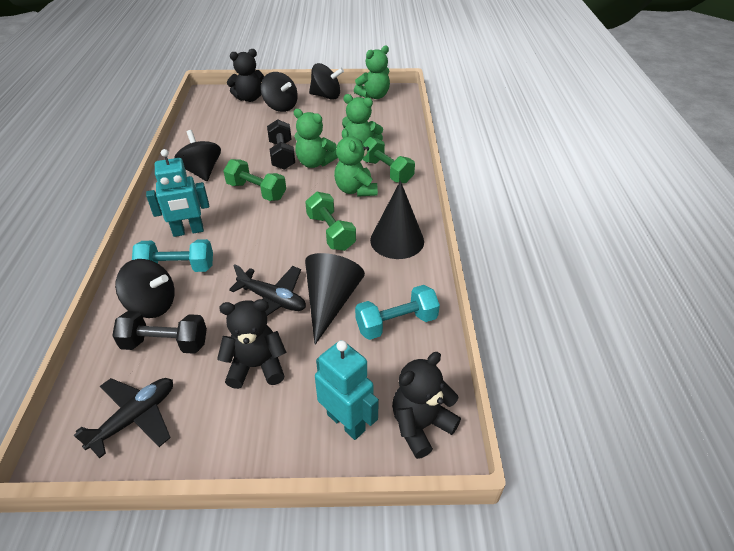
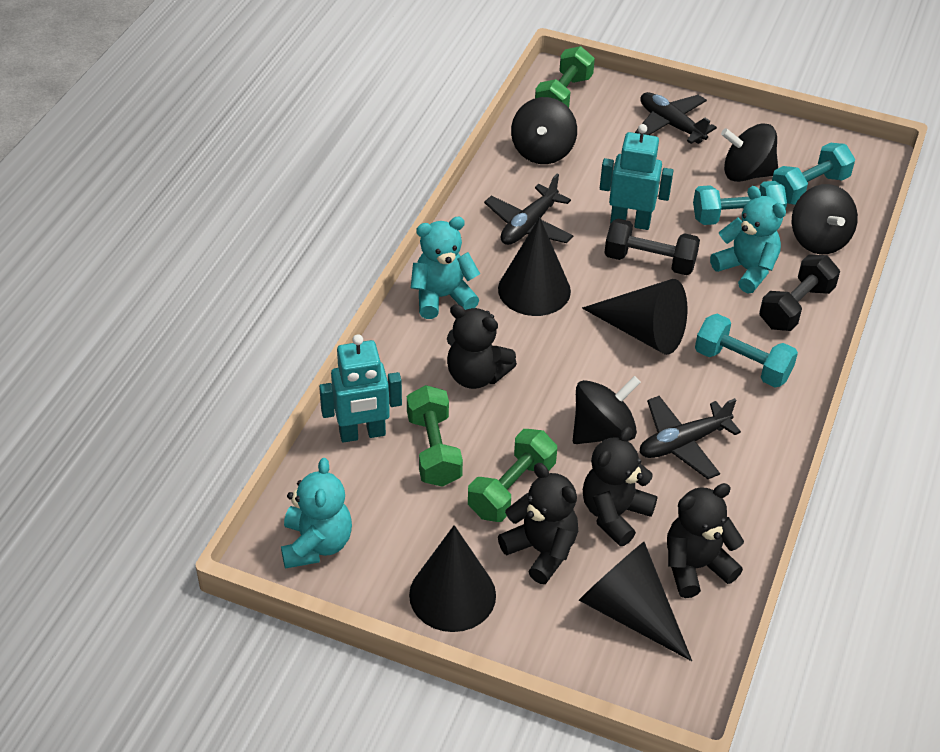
black cone: 2 -> 4
black plane: 2 -> 3
black teddy bear: 3 -> 4
green teddy bear: 4 -> 0
turquoise dumbbell: 2 -> 3
turquoise teddy bear: 0 -> 3

